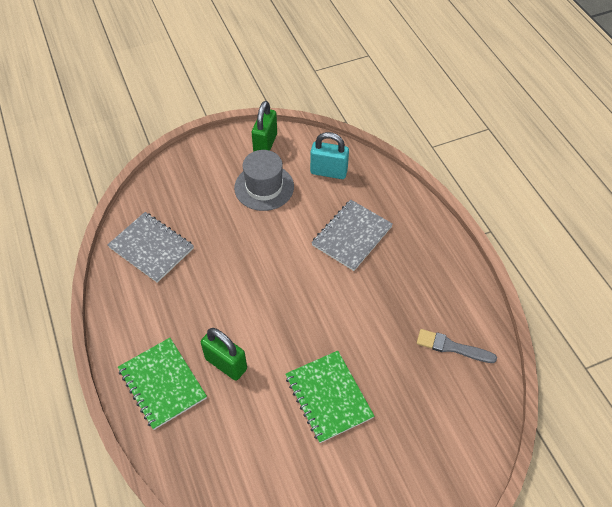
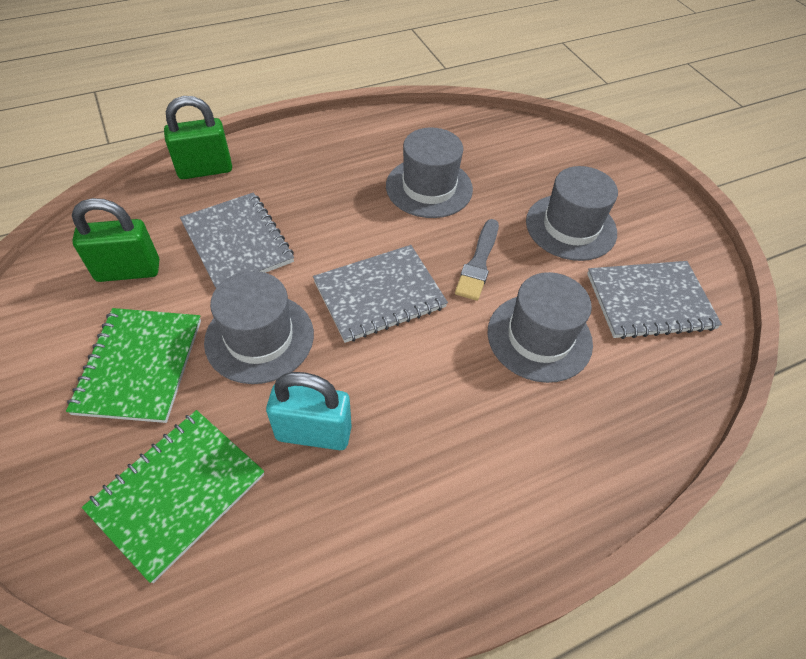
grey hat: 1 -> 4
grey notebook: 2 -> 3

